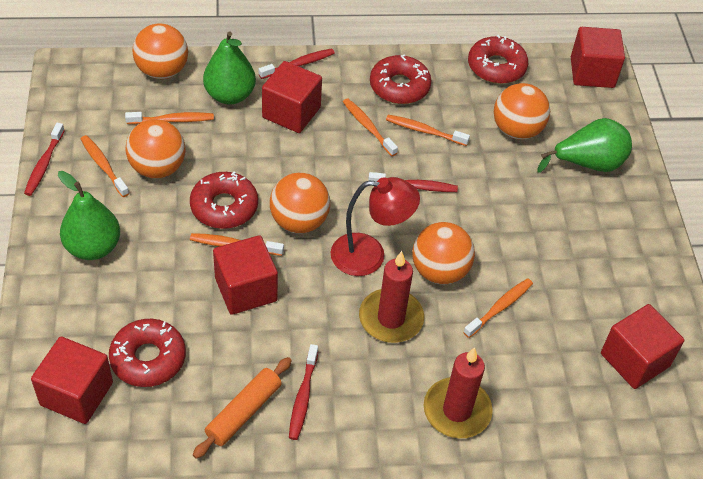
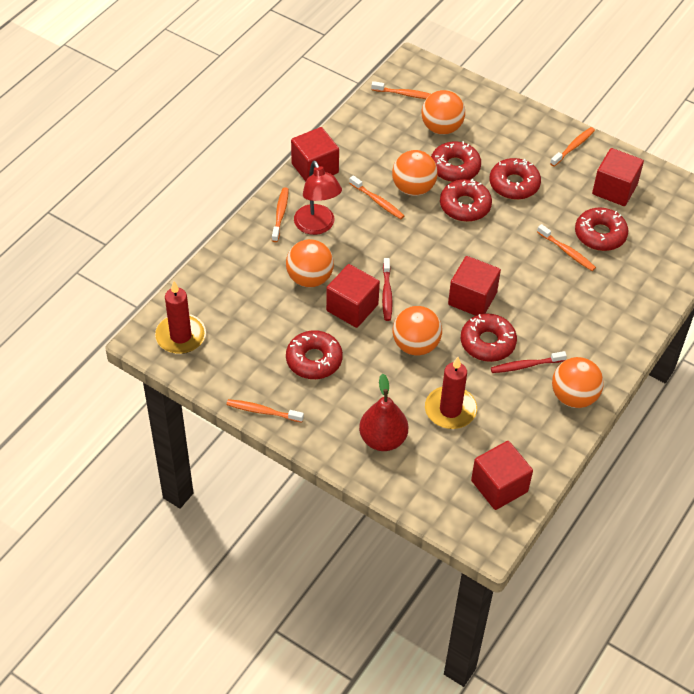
green pear: 3 -> 0
orange rolling pin: 1 -> 0
red donut: 4 -> 6
red pear: 0 -> 1
red toothbrush: 4 -> 2

